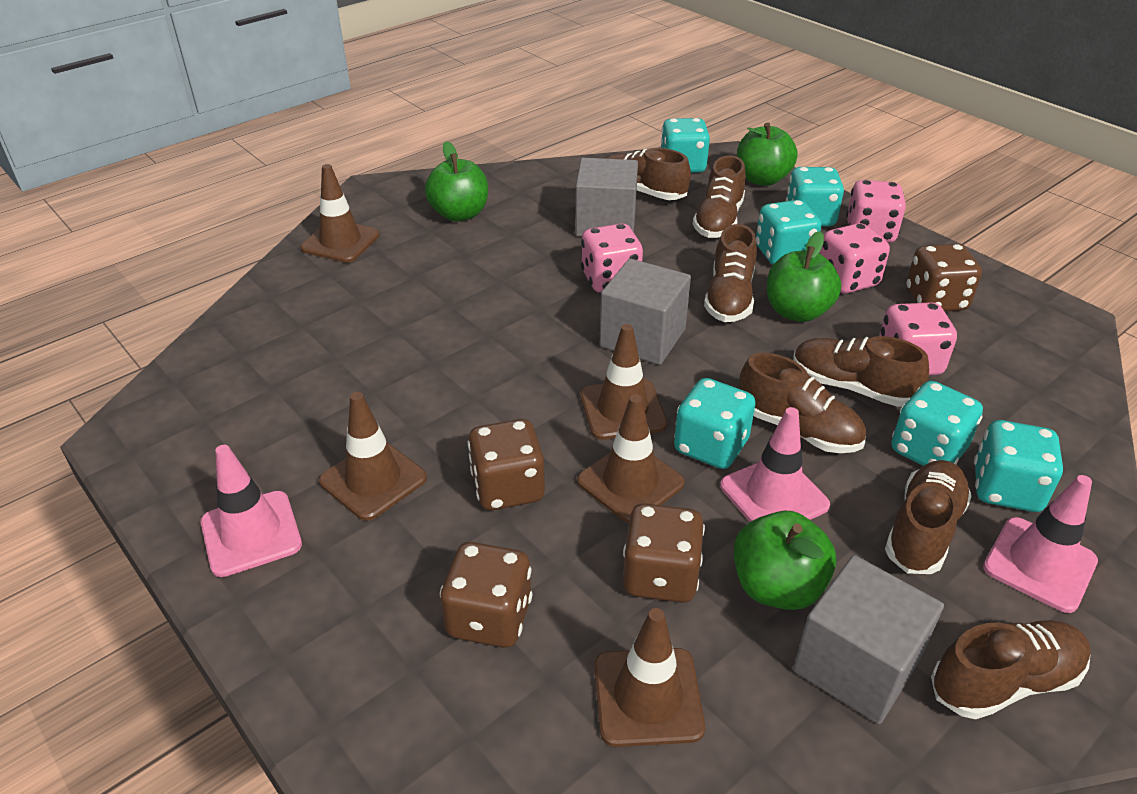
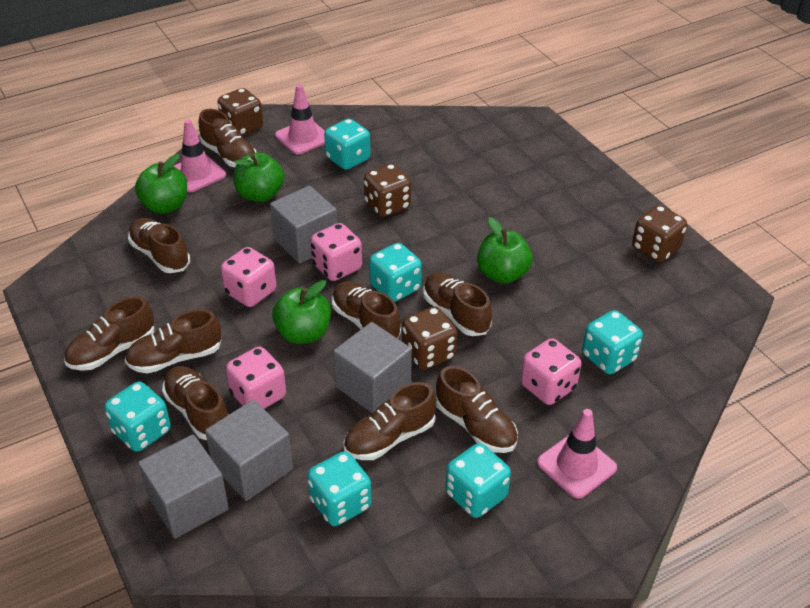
brown shoe: 7 -> 9
brown traffic cone: 5 -> 0
grey cube: 3 -> 4

